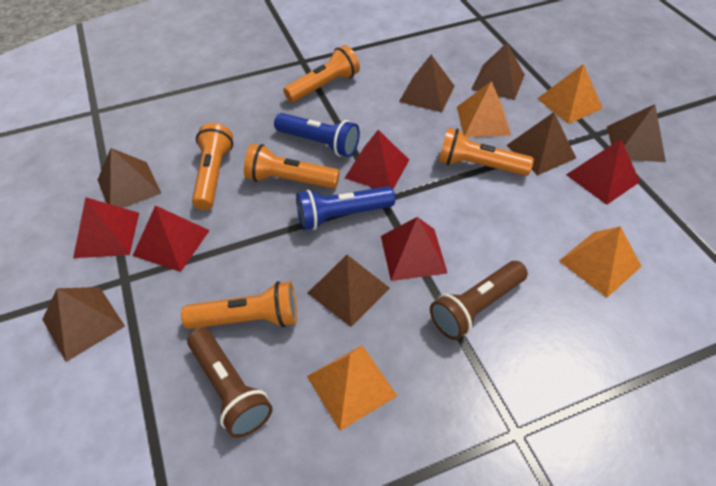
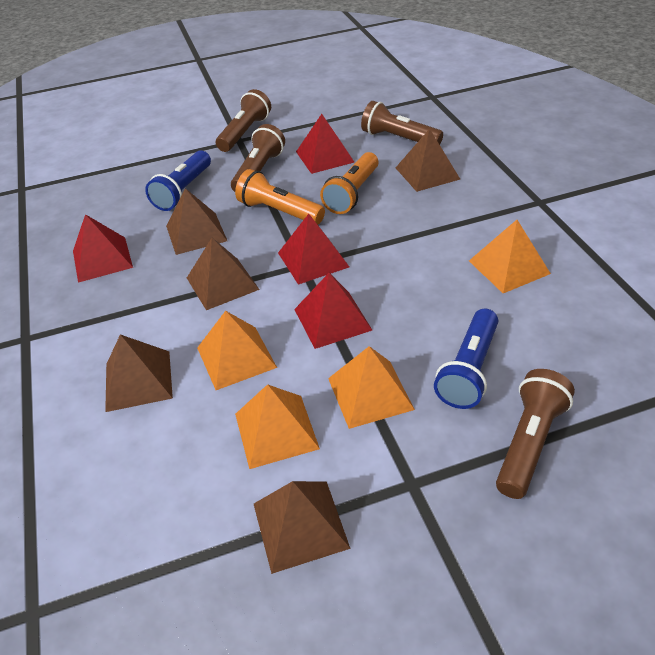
brown flashlight: 2 -> 4
brown pyramid: 7 -> 5
orange flashlight: 5 -> 2
red pyramid: 5 -> 4

